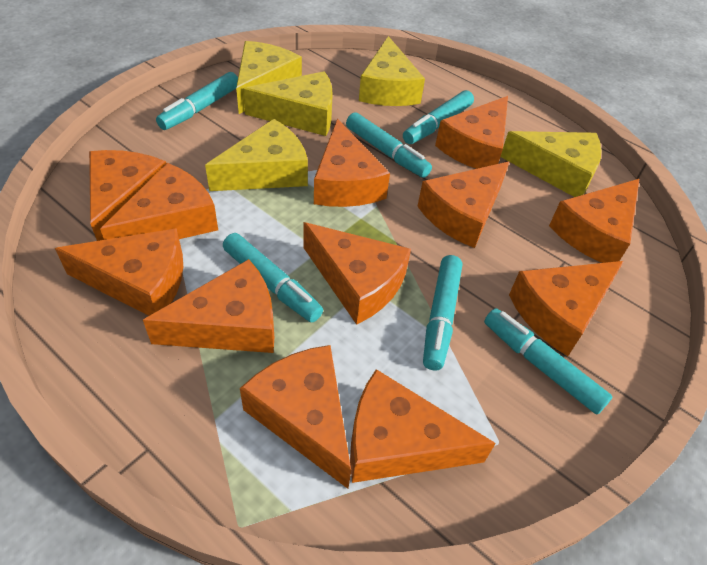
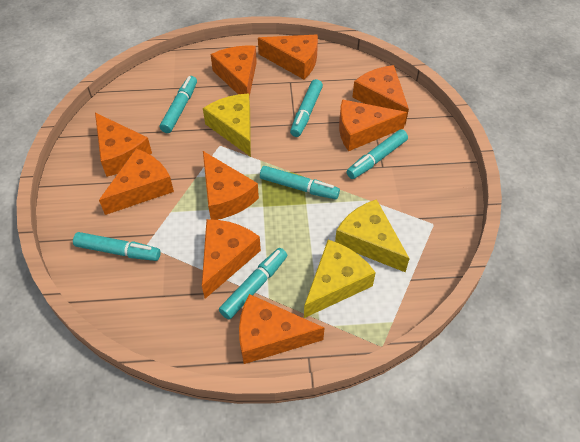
orange cheese: 12 -> 9
yellow cheese: 5 -> 3

